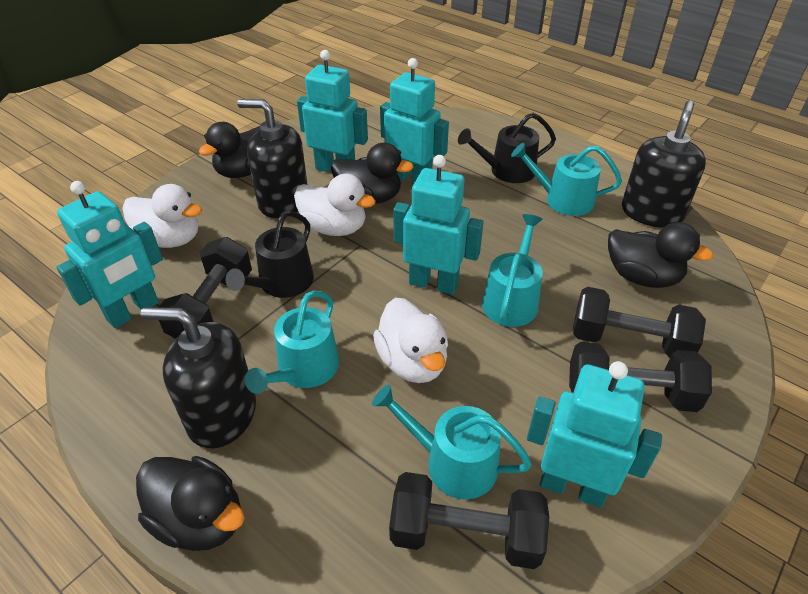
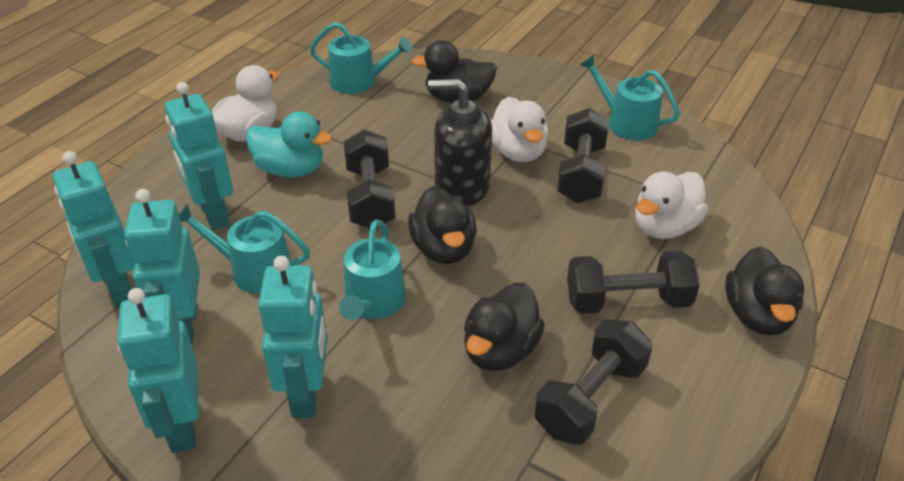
black soap dispenser: 3 -> 1
black watering can: 2 -> 0
turquoise duck: 0 -> 1

